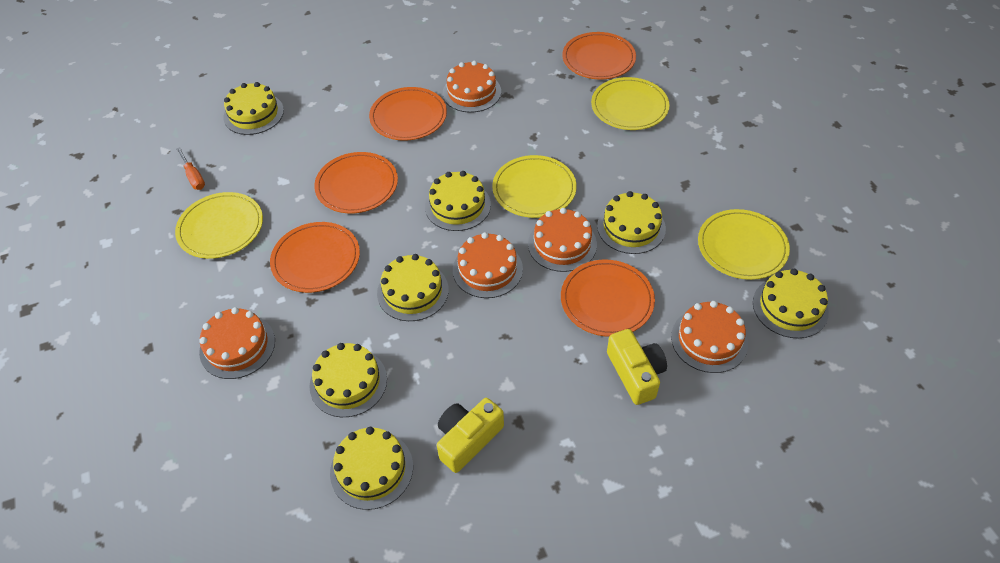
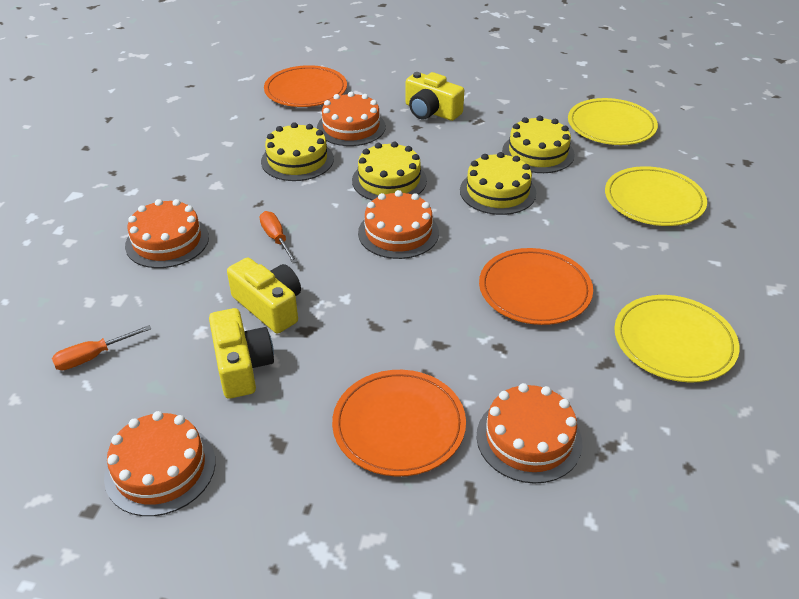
orange plate: 5 -> 3
orange screwdriver: 1 -> 2
yellow cake: 7 -> 4
yellow camera: 2 -> 3
yellow plate: 4 -> 3

